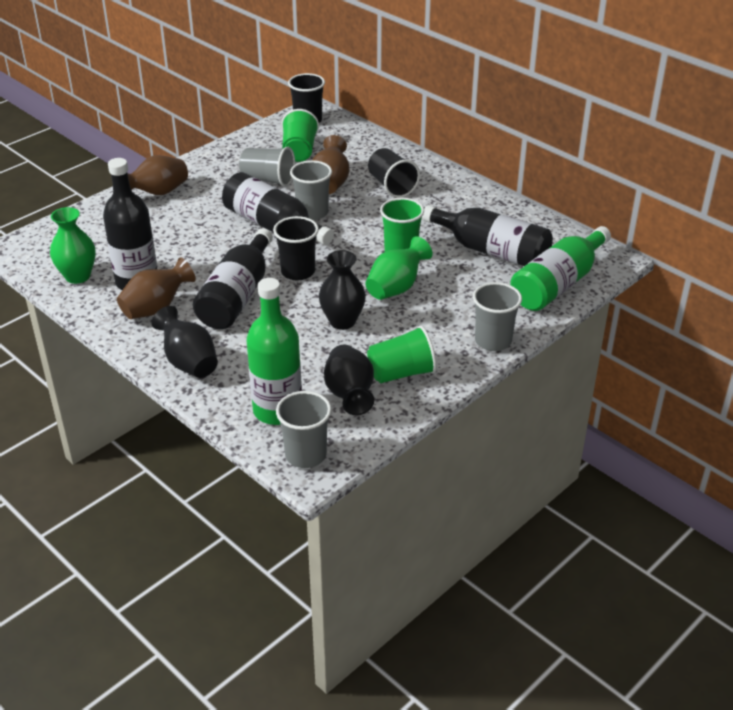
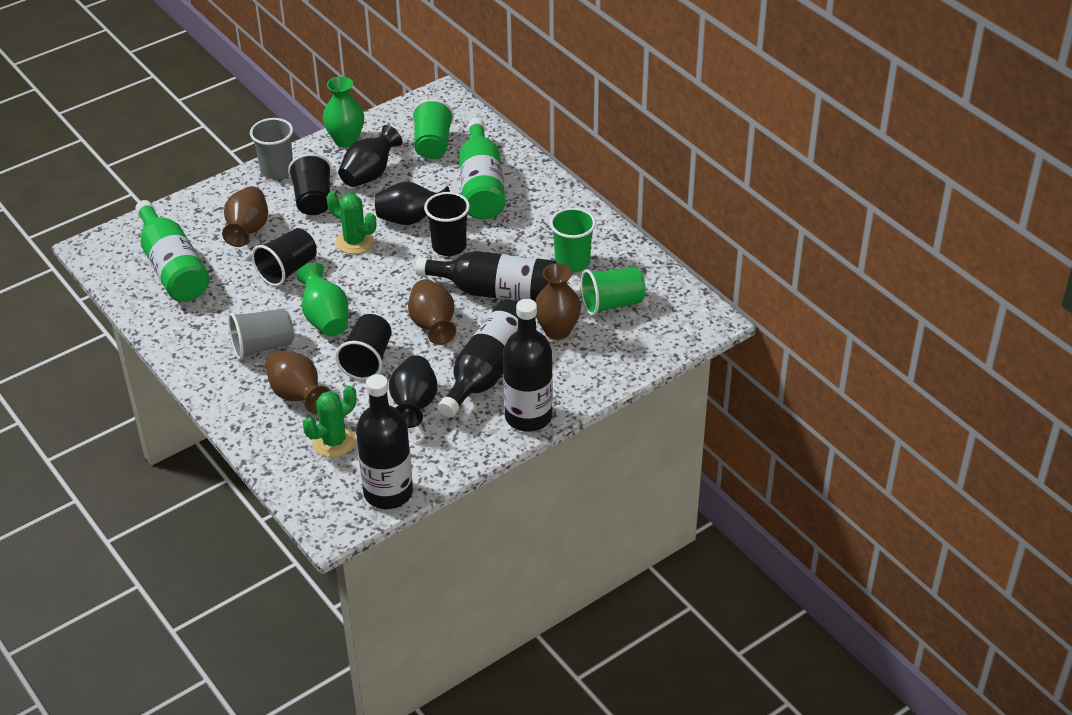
black cup: 3 -> 4
brown vase: 3 -> 4
green cactus: 0 -> 2
grey cup: 4 -> 2

